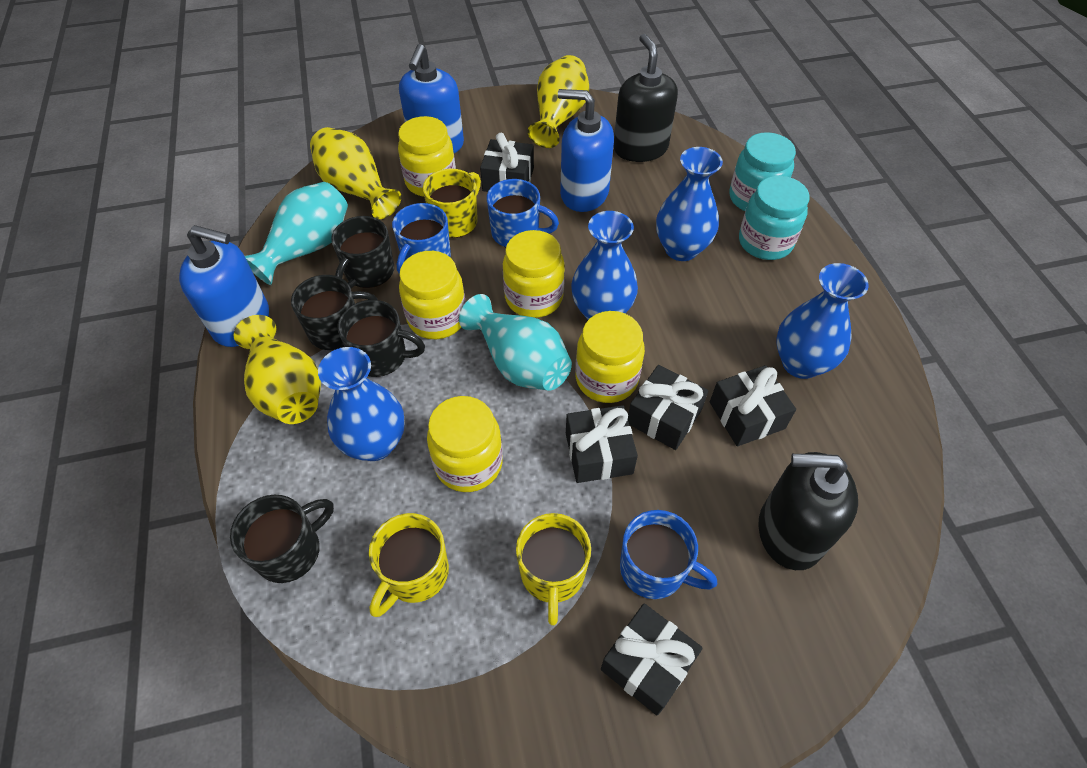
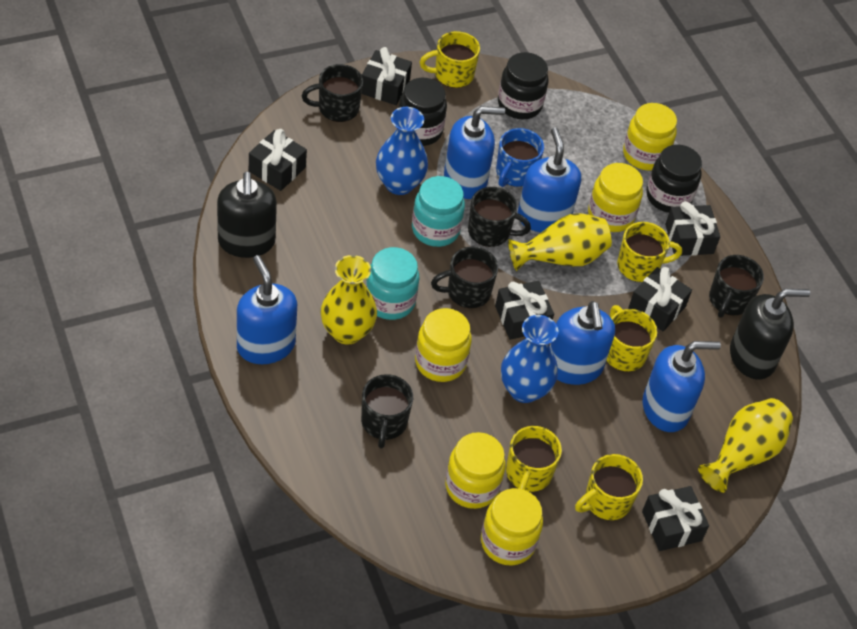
black gift: 5 -> 6
black jar: 0 -> 3
black mug: 4 -> 5
blue mug: 3 -> 1
blue soap dispenser: 3 -> 5
blue vase: 4 -> 2
turquoise vase: 2 -> 0
yellow mug: 3 -> 5

